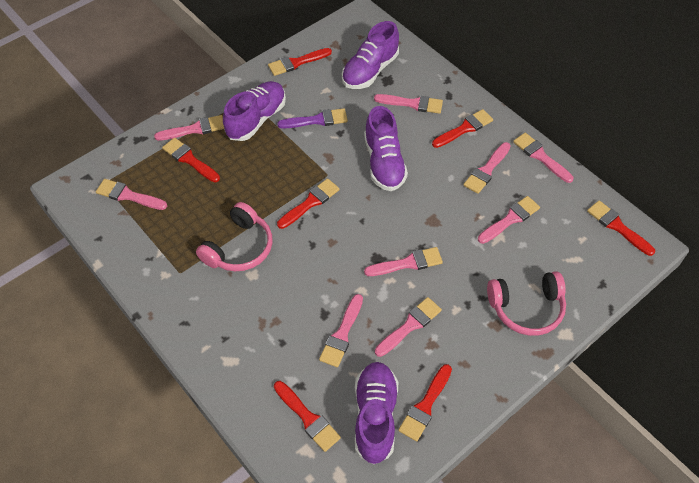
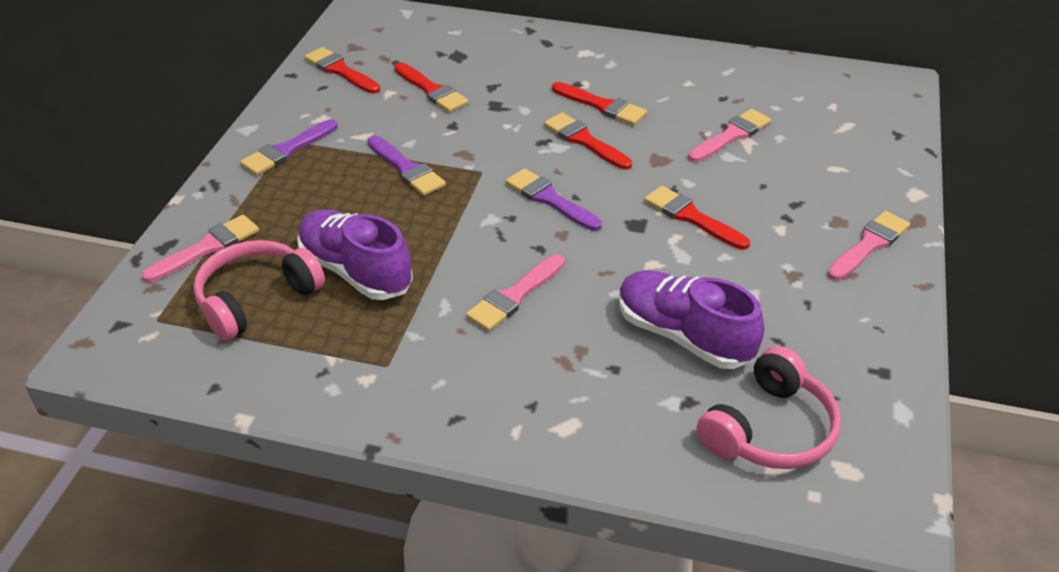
pink brush: 9 -> 4
purple brush: 1 -> 3
purple shoe: 4 -> 2
red brush: 7 -> 5

